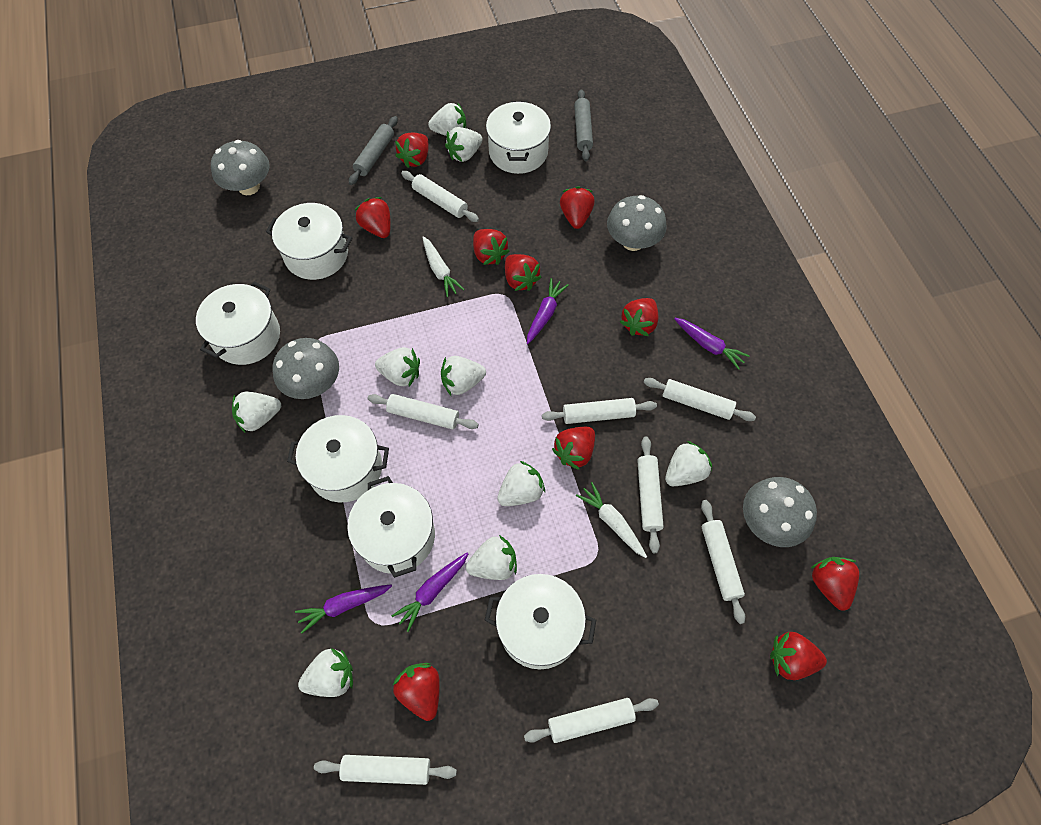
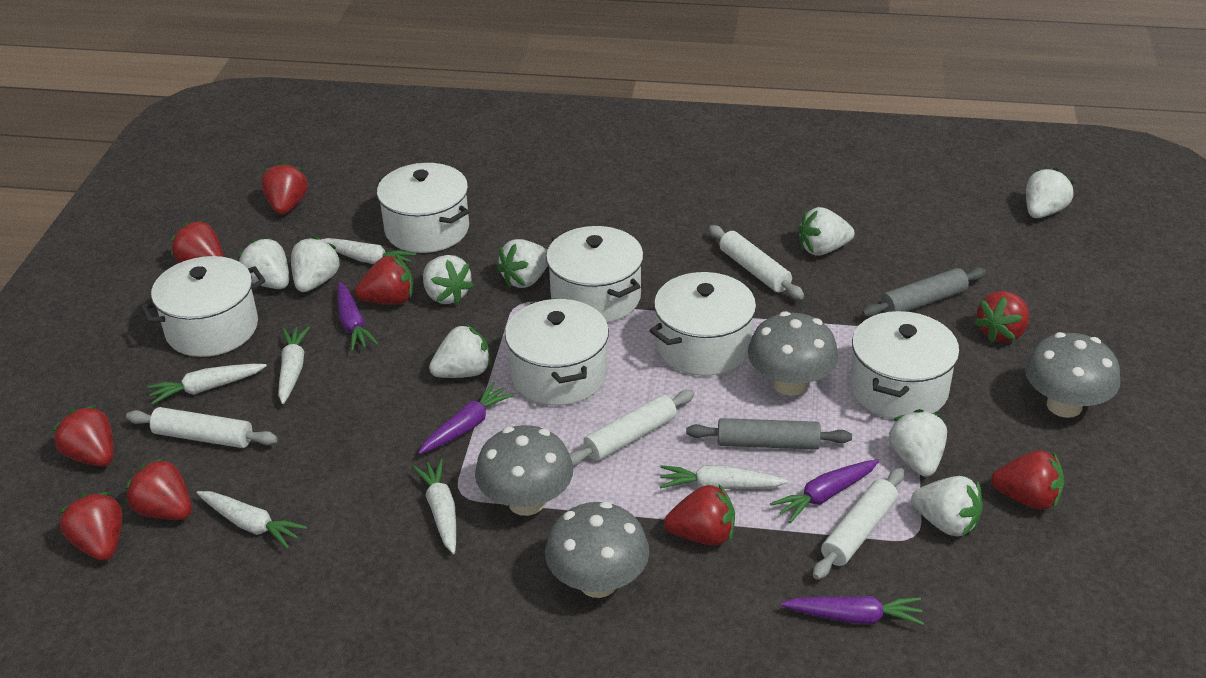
red strawberry: 10 -> 9
white carrot: 2 -> 6
white rolling pin: 8 -> 4

